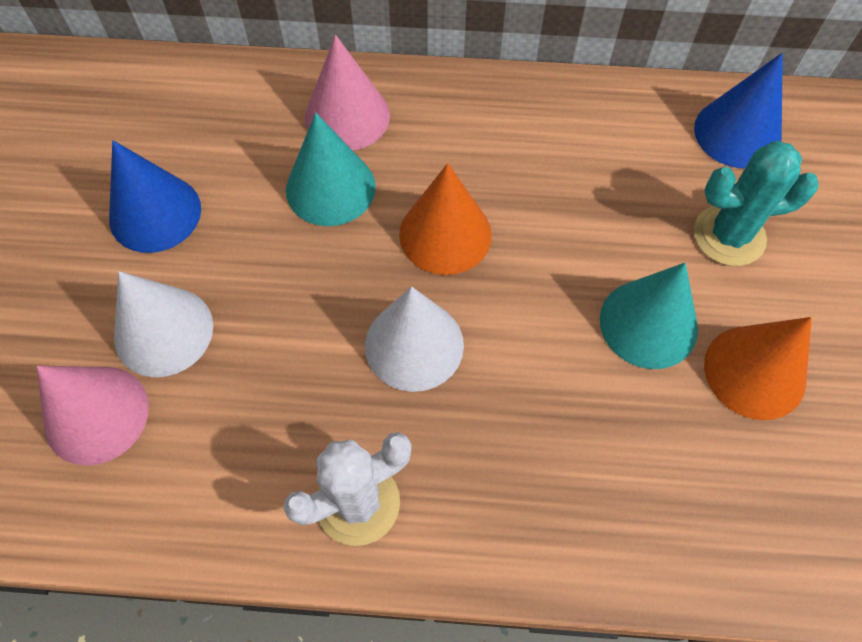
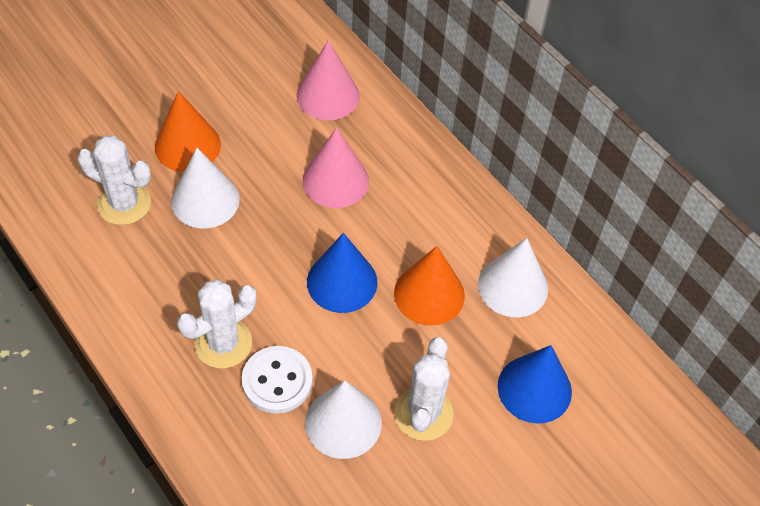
turquoise cactus: 1 -> 0
turquoise cone: 2 -> 0
white button: 0 -> 1
white cactus: 1 -> 3
white cone: 2 -> 3

